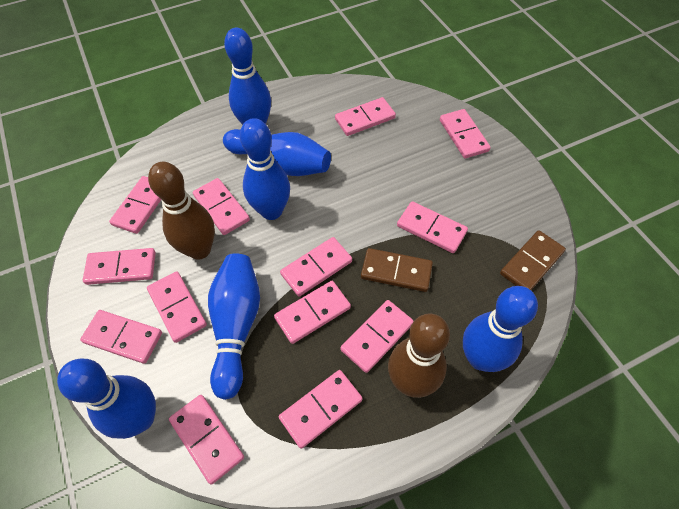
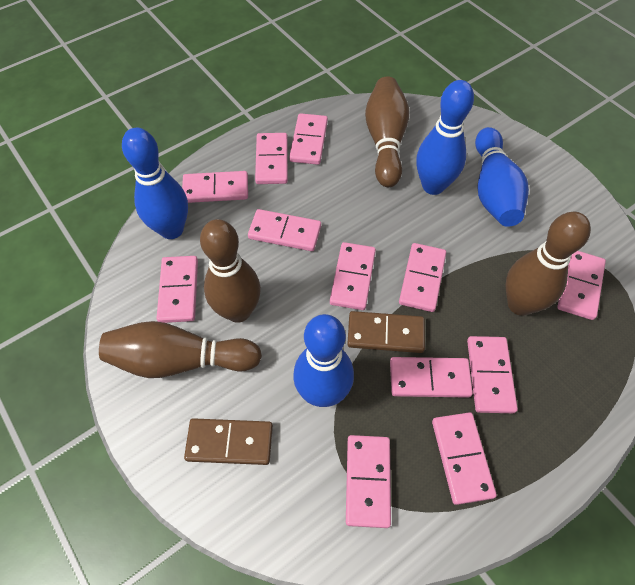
blue bowling pin: 6 -> 4
brown bowling pin: 2 -> 4
pink domino: 13 -> 12

